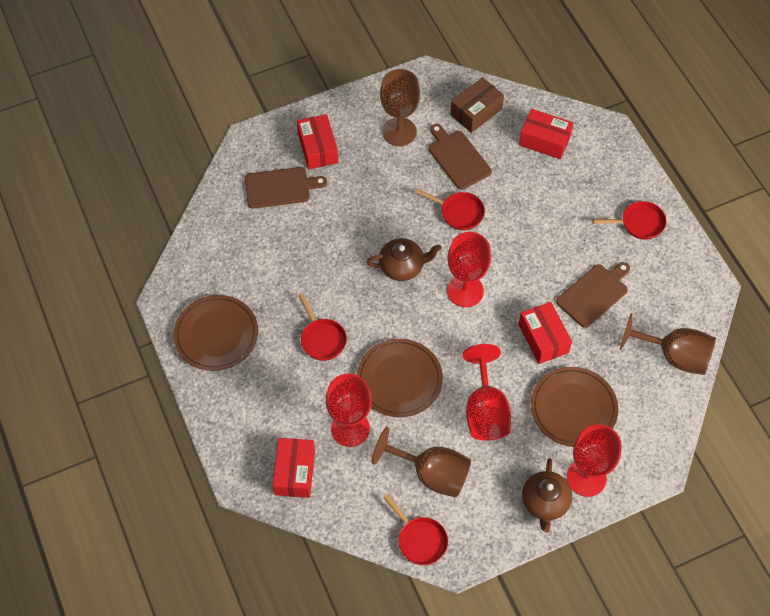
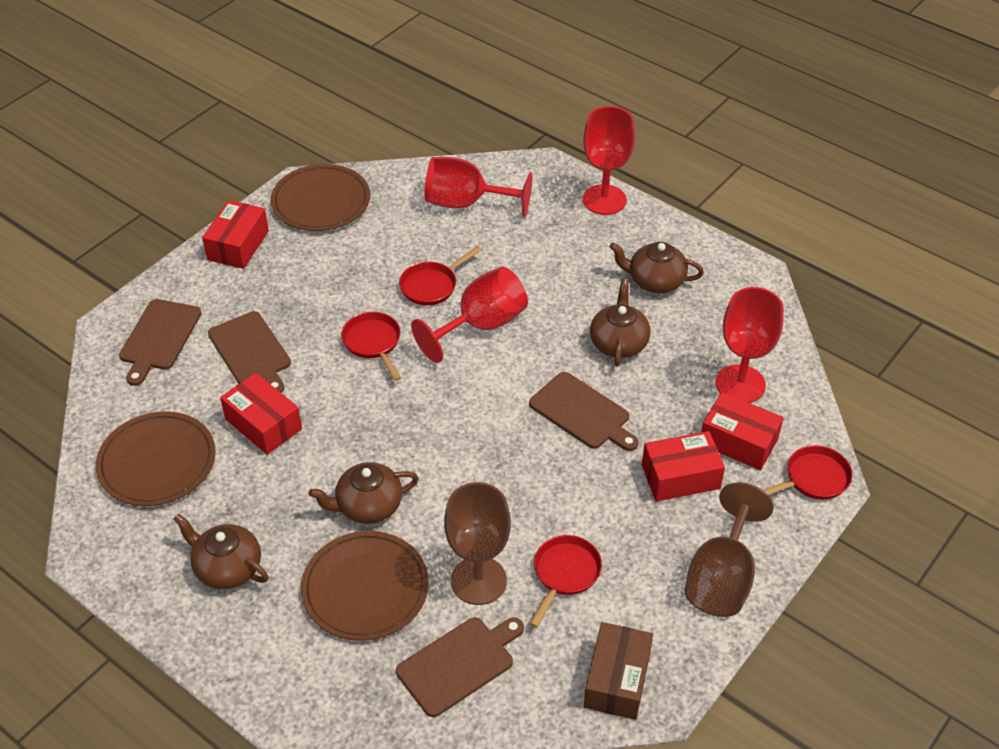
brown cutting board: 3 -> 4
brown goblet: 3 -> 2
brown teapot: 2 -> 4

